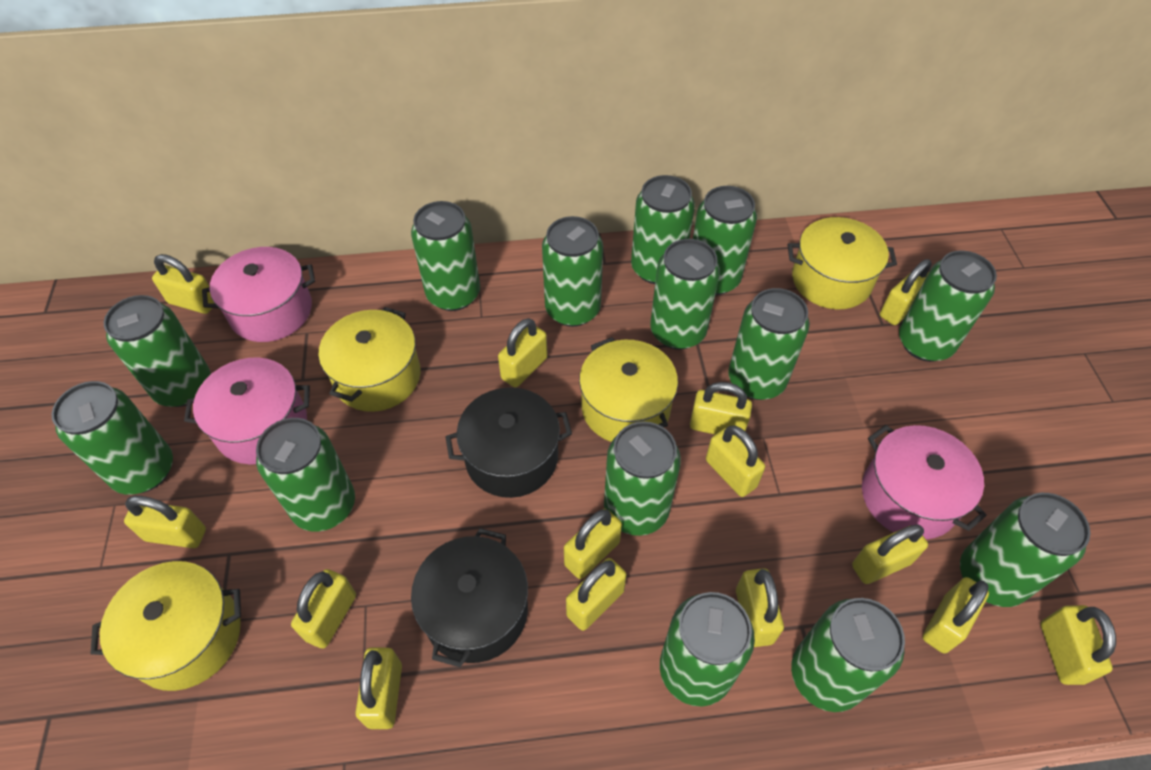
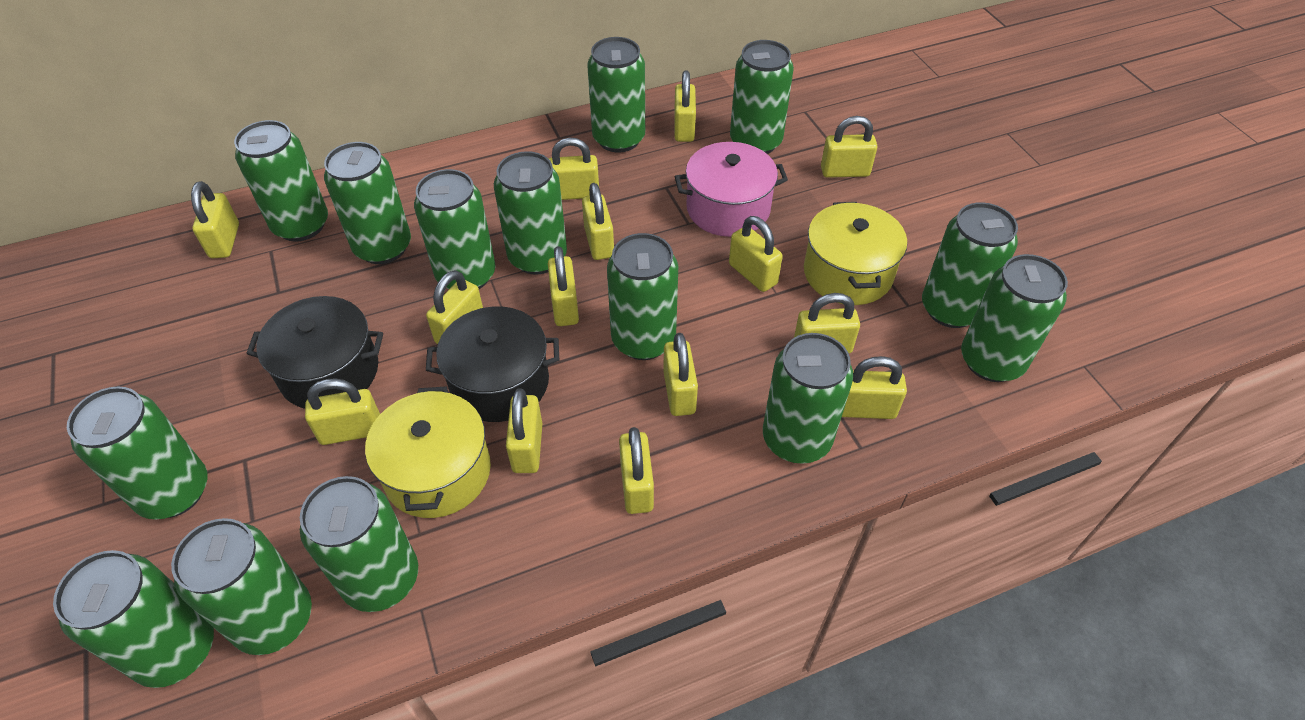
pink pot: 3 -> 1
yellow pot: 4 -> 2

